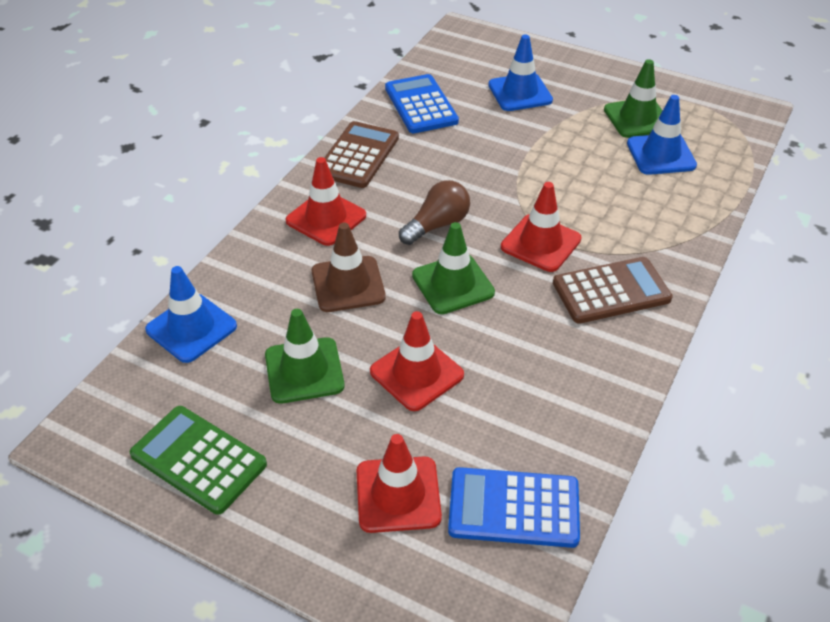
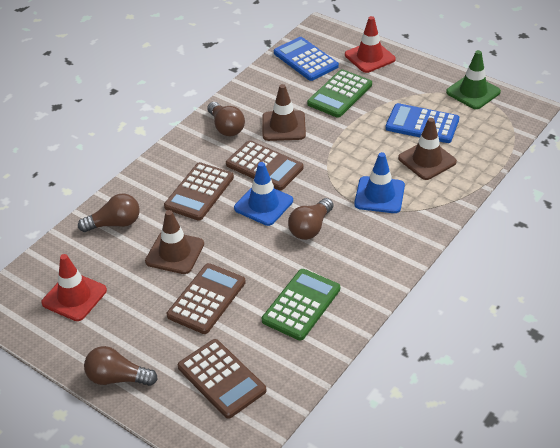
blue traffic cone: 3 -> 2
brown calculator: 2 -> 4
brown light bulb: 1 -> 4
brown traffic cone: 1 -> 3
green calculator: 1 -> 2
green traffic cone: 3 -> 1
red traffic cone: 4 -> 2

